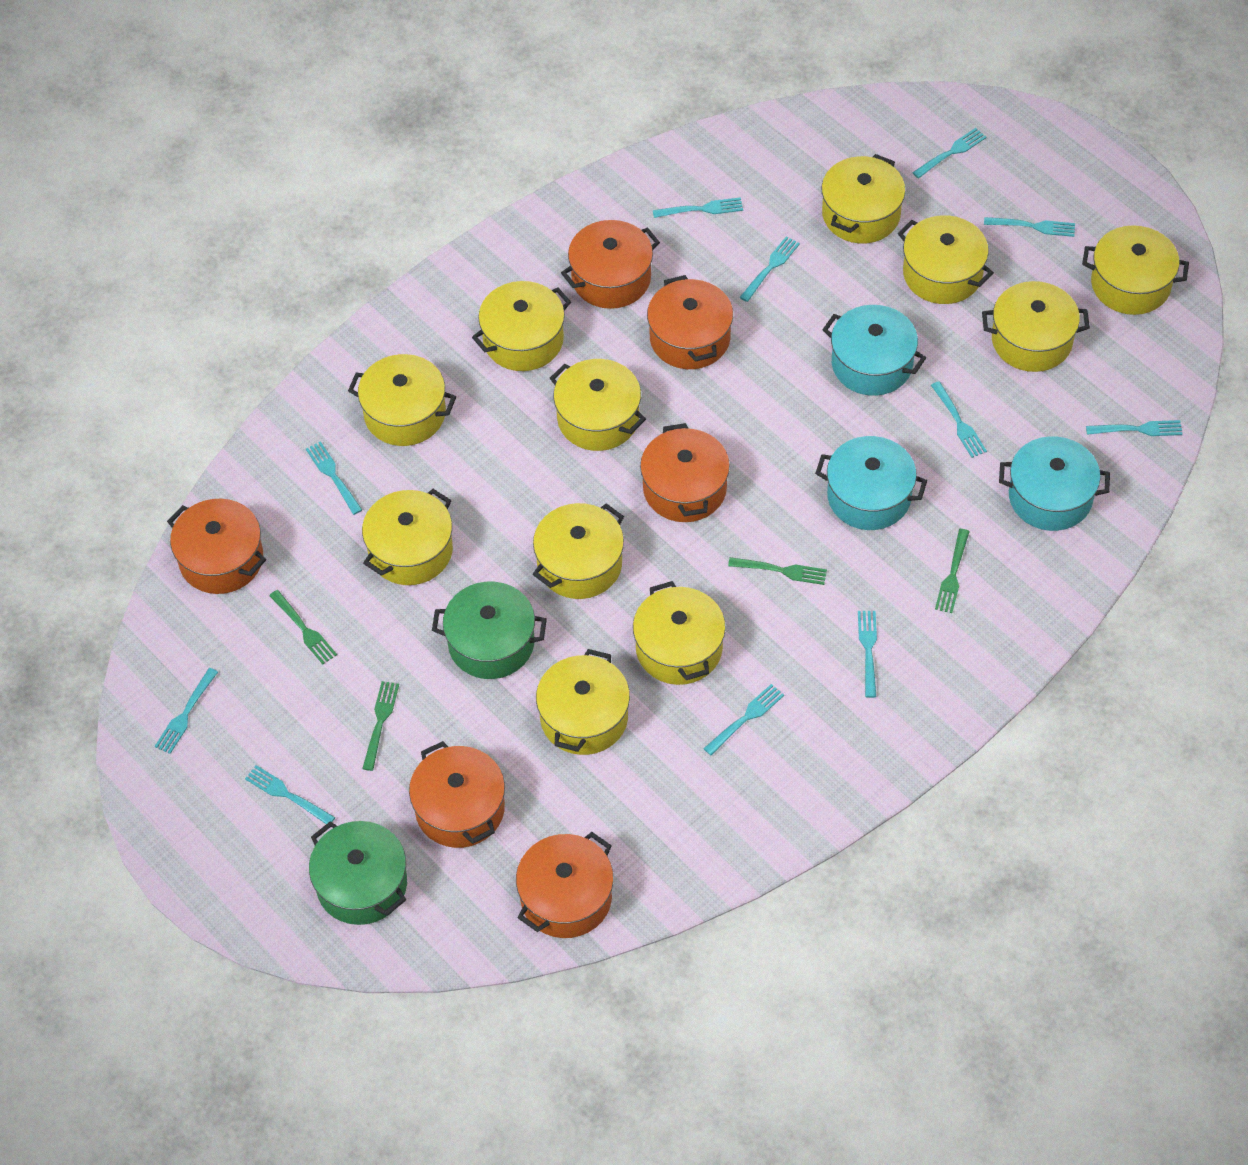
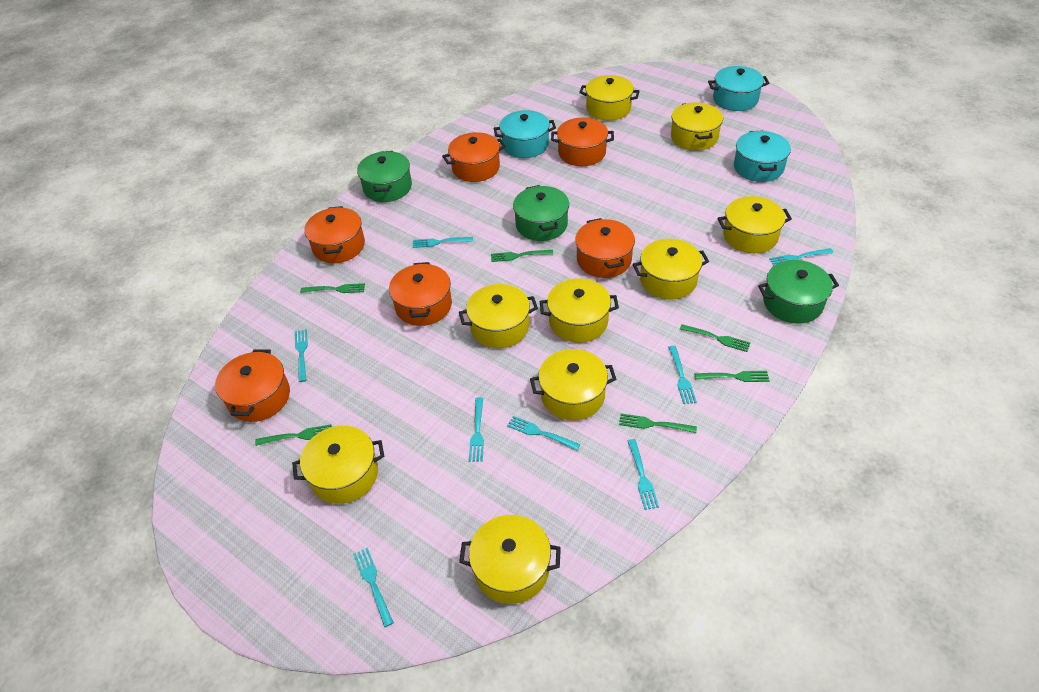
green fork: 4 -> 6
green pot: 2 -> 3
turquoise fork: 11 -> 8
yellow pot: 11 -> 9

